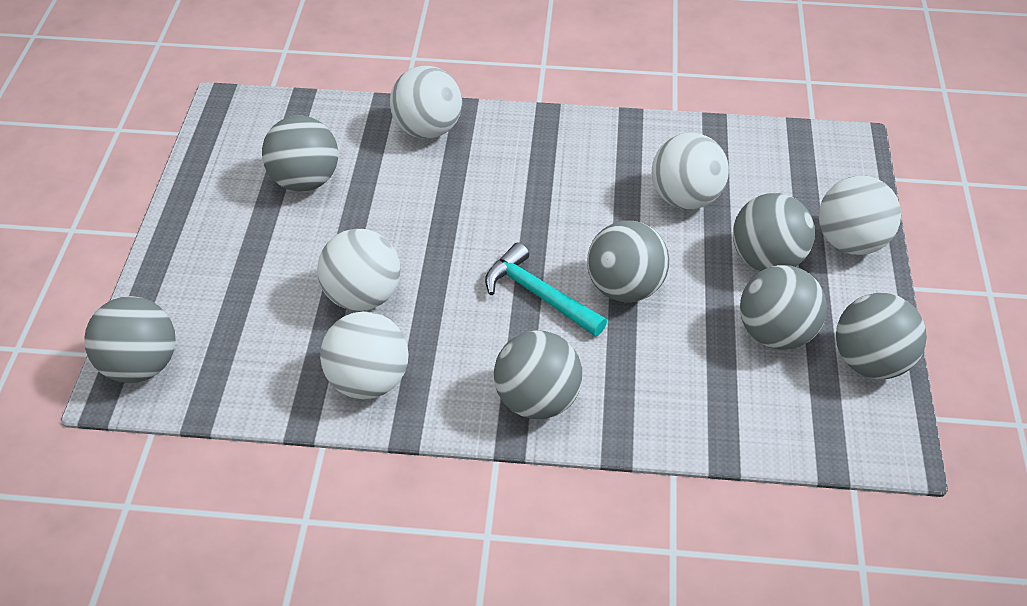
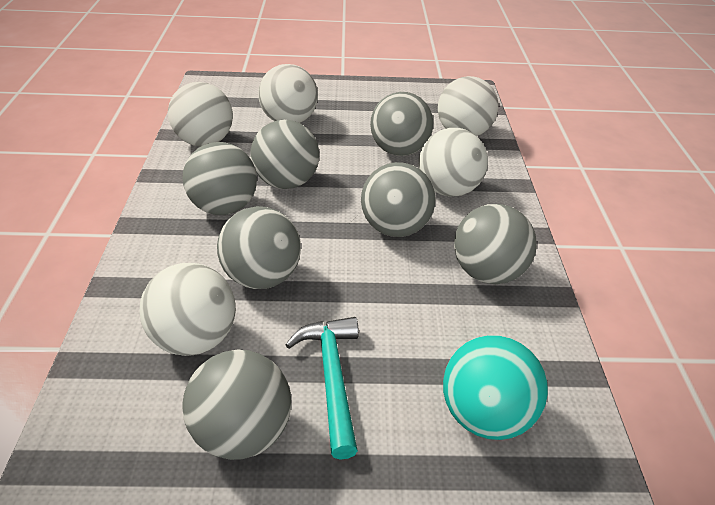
turquoise ball: 0 -> 1

